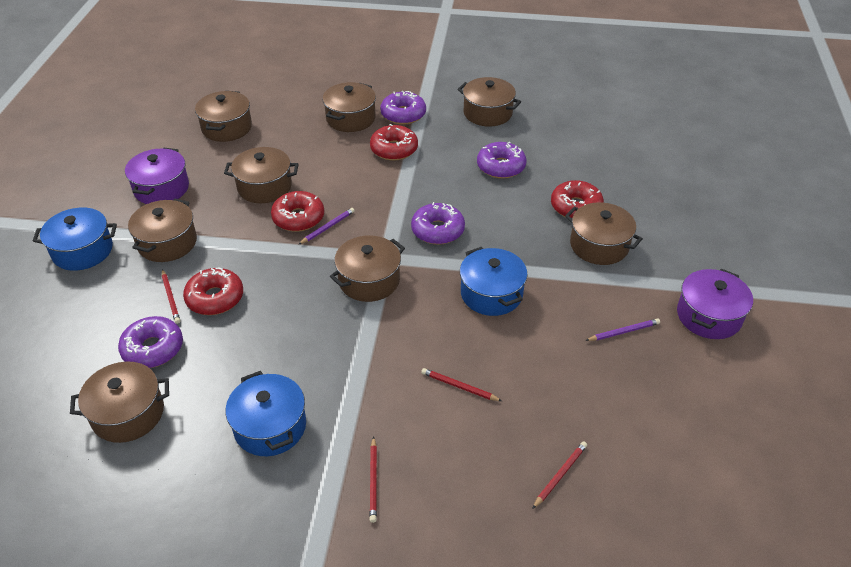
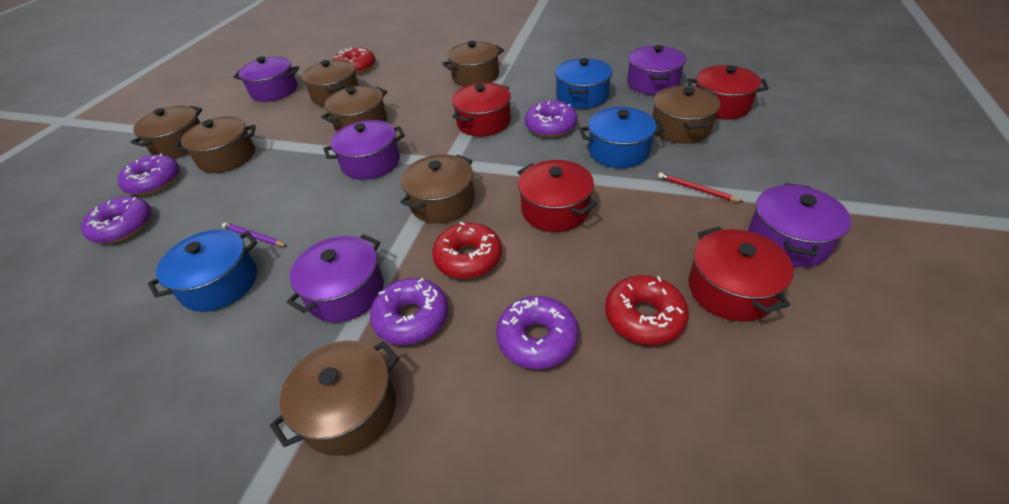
purple donut: 4 -> 5
purple pencil: 2 -> 1
purple pot: 2 -> 5
red donut: 4 -> 3
red pencil: 4 -> 1
red pot: 0 -> 4

